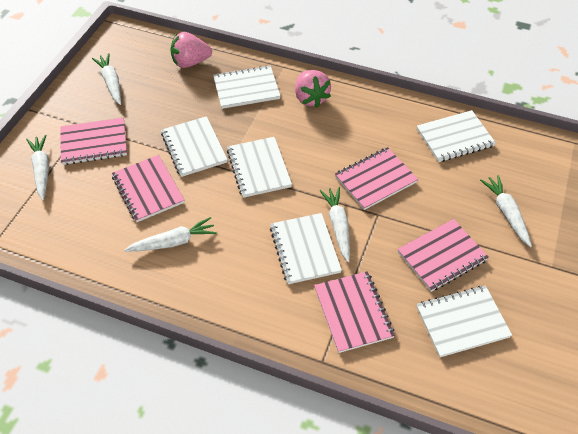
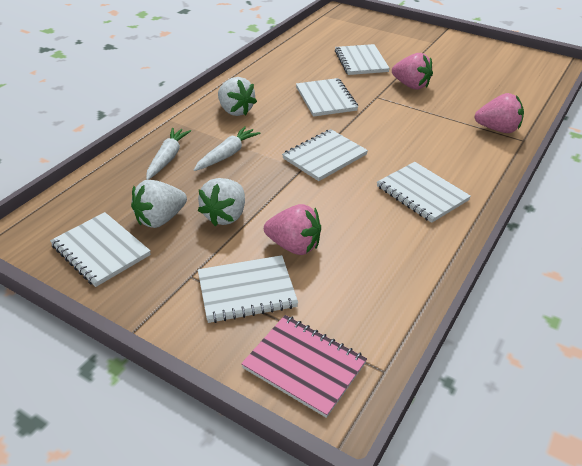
pink notebook: 5 -> 1
pink strawberry: 2 -> 3
white carrot: 5 -> 2
white strawberry: 0 -> 3

